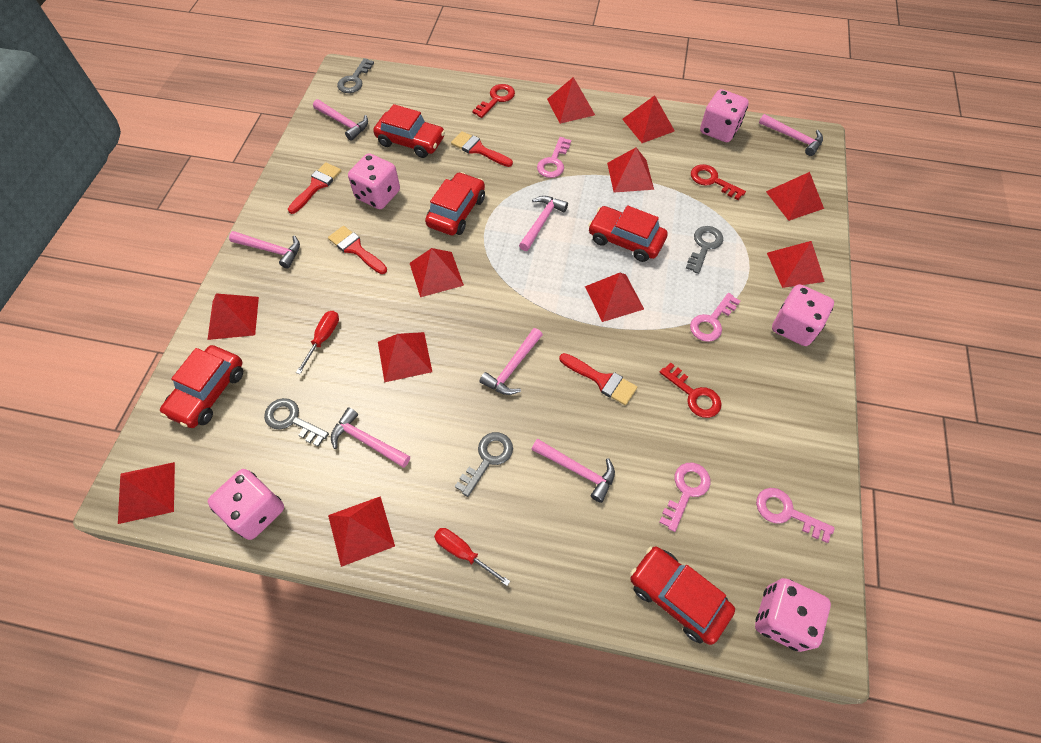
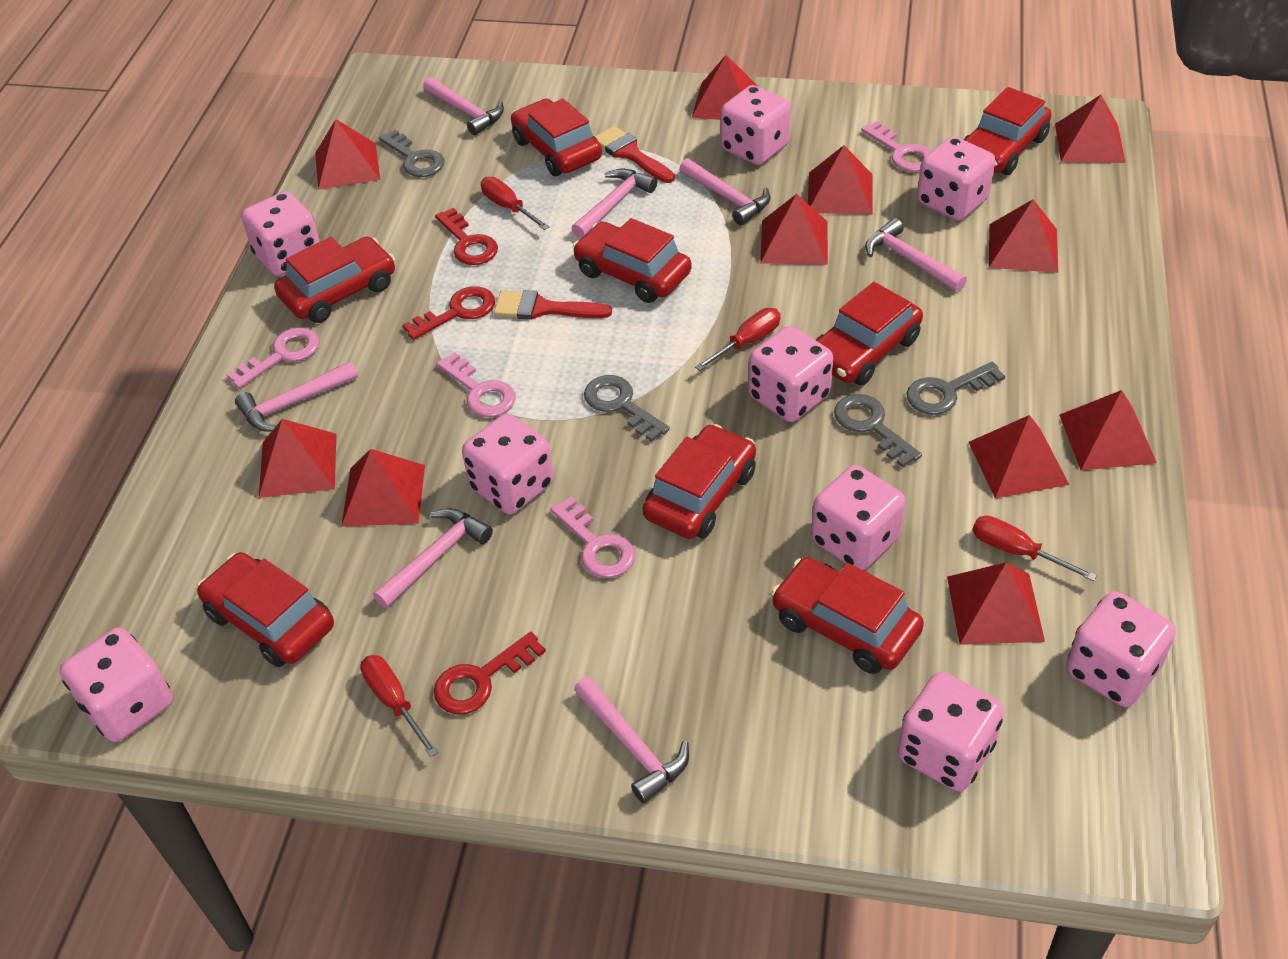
pink dice: 5 -> 9
red brush: 4 -> 2
red car: 5 -> 8
red screwdriver: 2 -> 4

